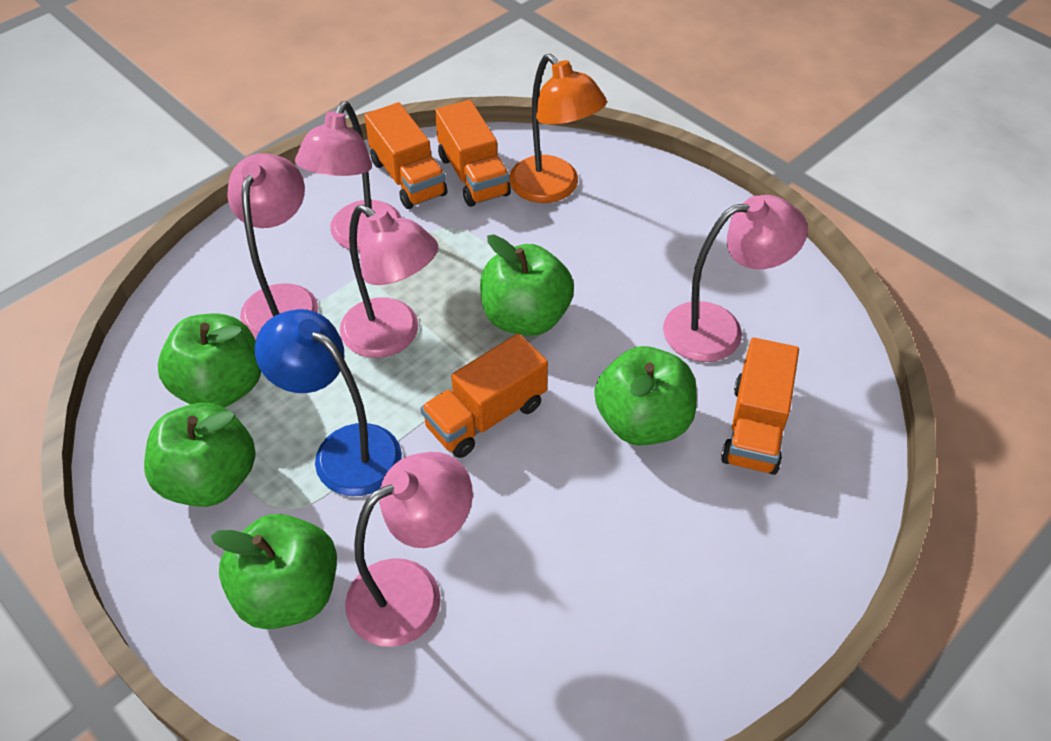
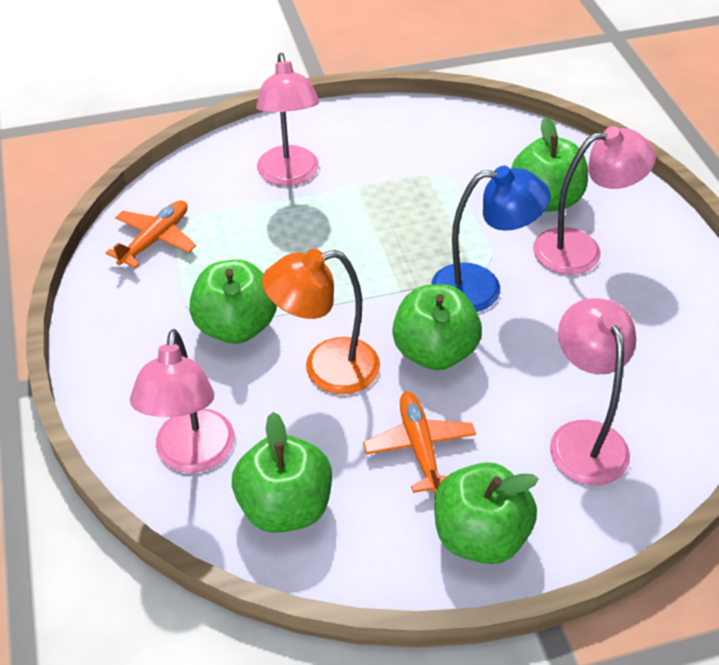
orange plane: 0 -> 2
orange truck: 4 -> 0
pink lamp: 5 -> 4

